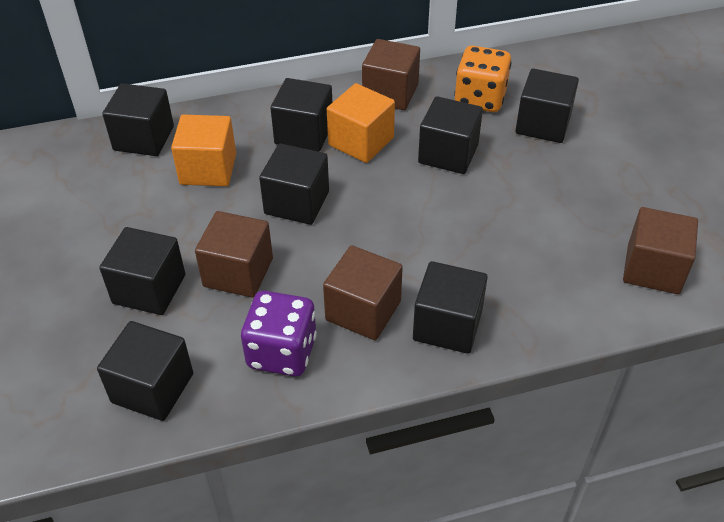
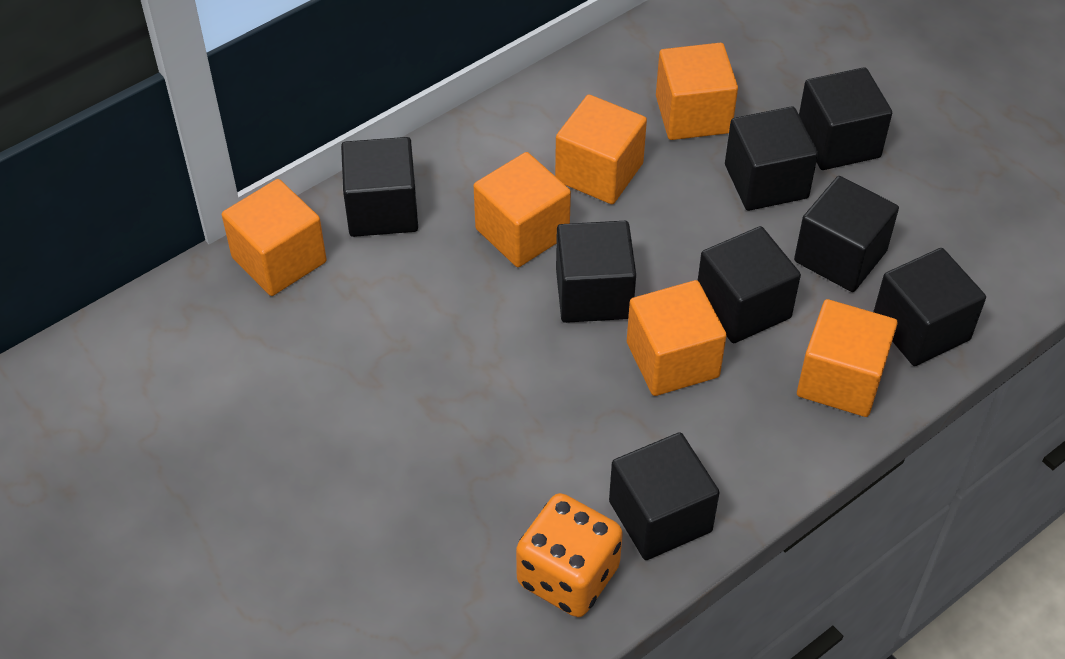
brown cube: 4 -> 0
orange cube: 2 -> 6
purple dice: 1 -> 0

